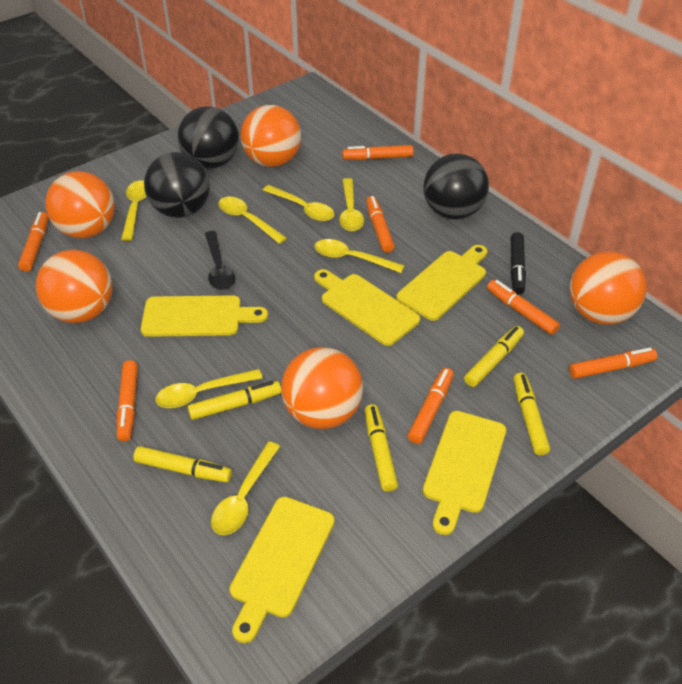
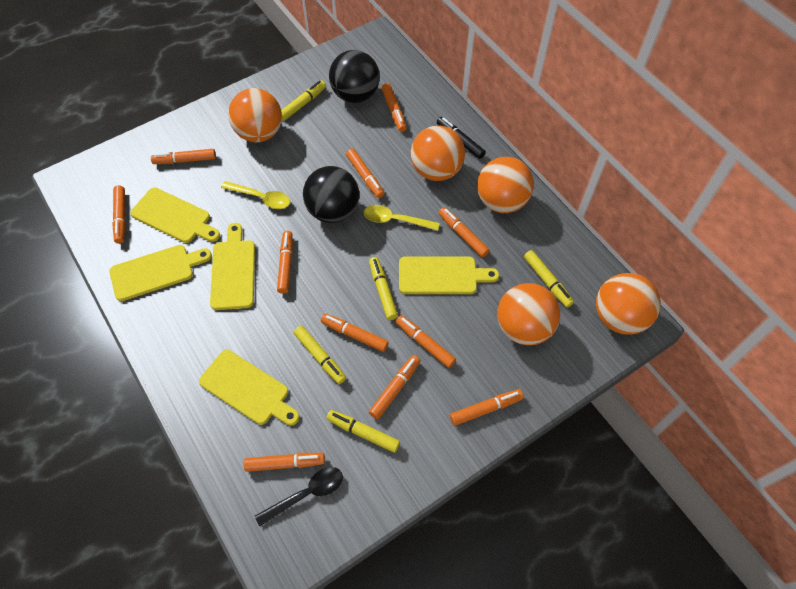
black ball: 3 -> 2
orange marker: 7 -> 11
yellow spoon: 7 -> 2

